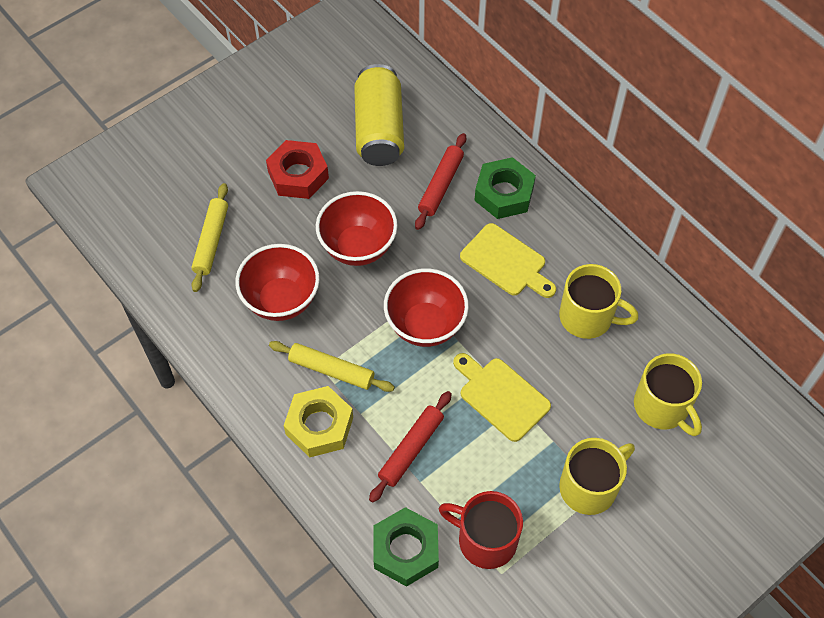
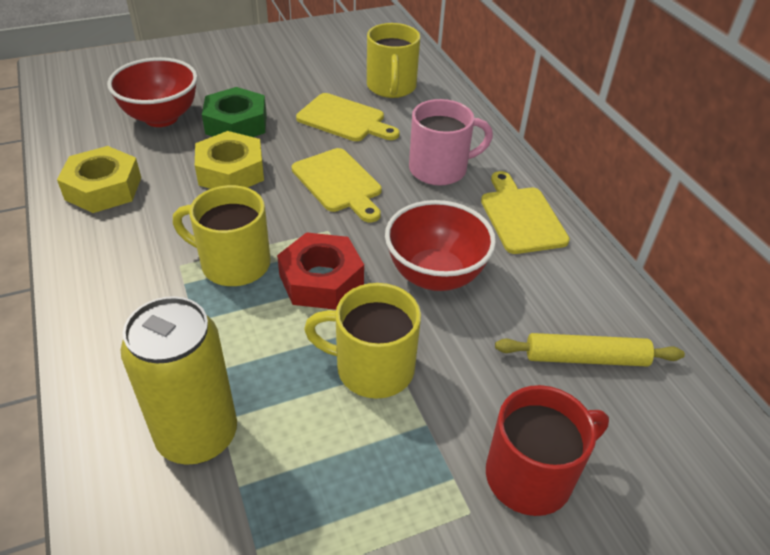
green nut: 2 -> 1
pink mug: 0 -> 1
red bowl: 3 -> 2
red rolling pin: 2 -> 0
yellow cutting board: 2 -> 3
yellow nut: 1 -> 2
yellow rolling pin: 2 -> 1

